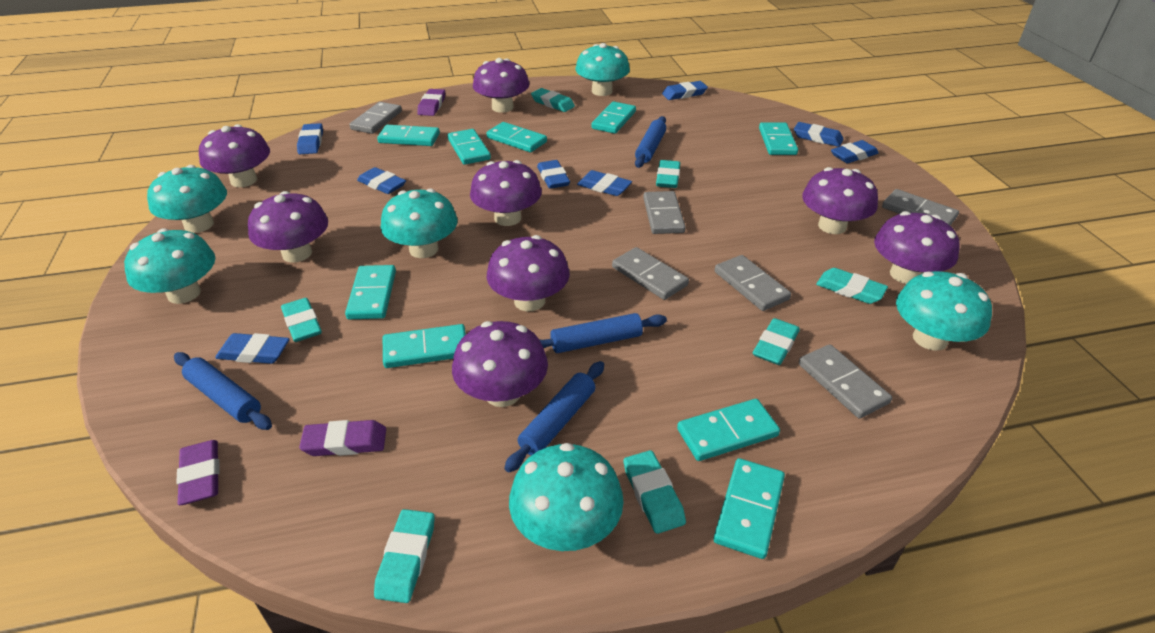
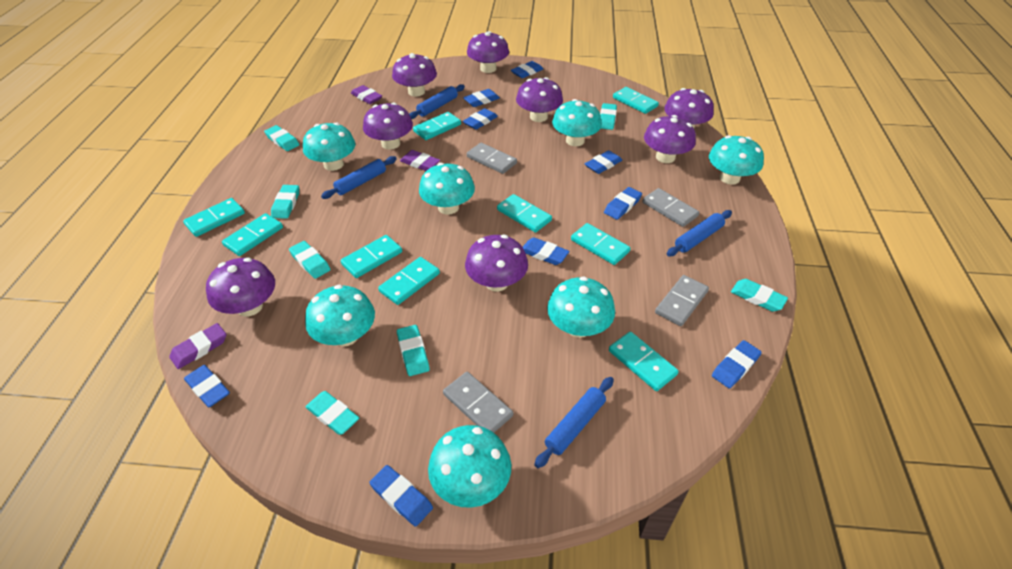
blue eraser: 8 -> 9
grey domino: 6 -> 4
turquoise mushroom: 6 -> 7

